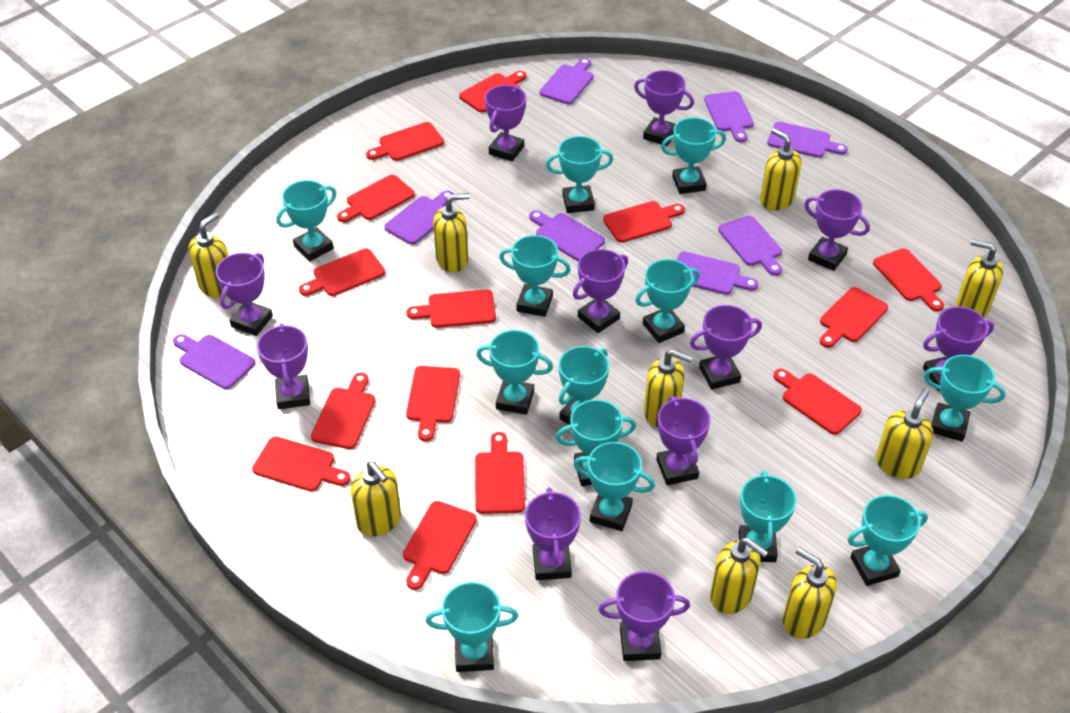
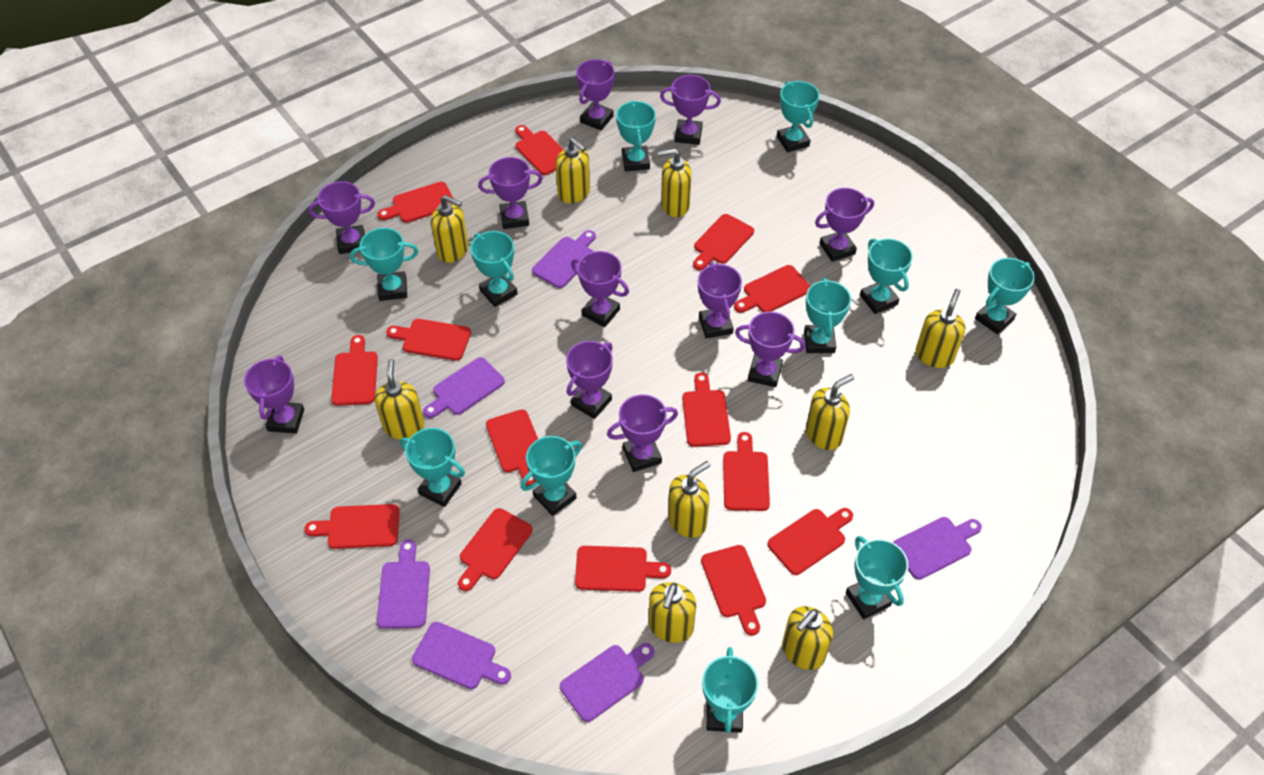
purple cutting board: 8 -> 6
turquoise trophy: 13 -> 11

